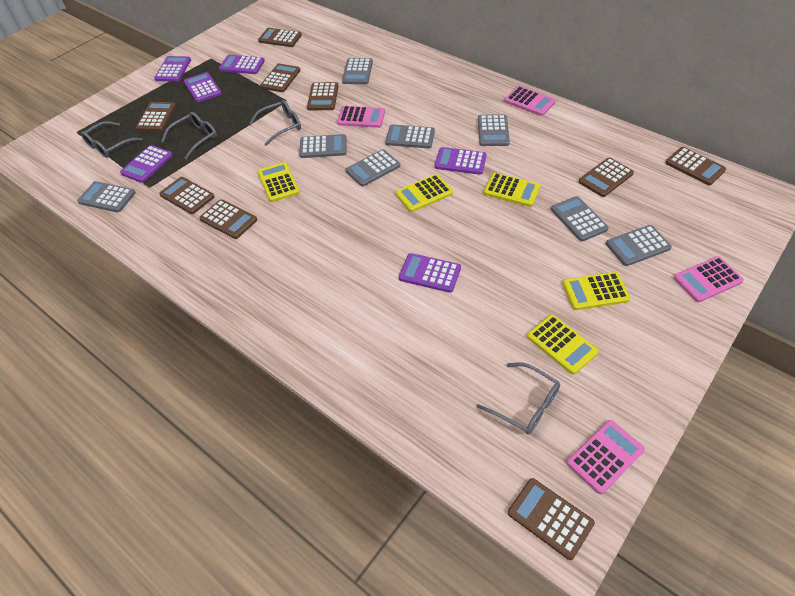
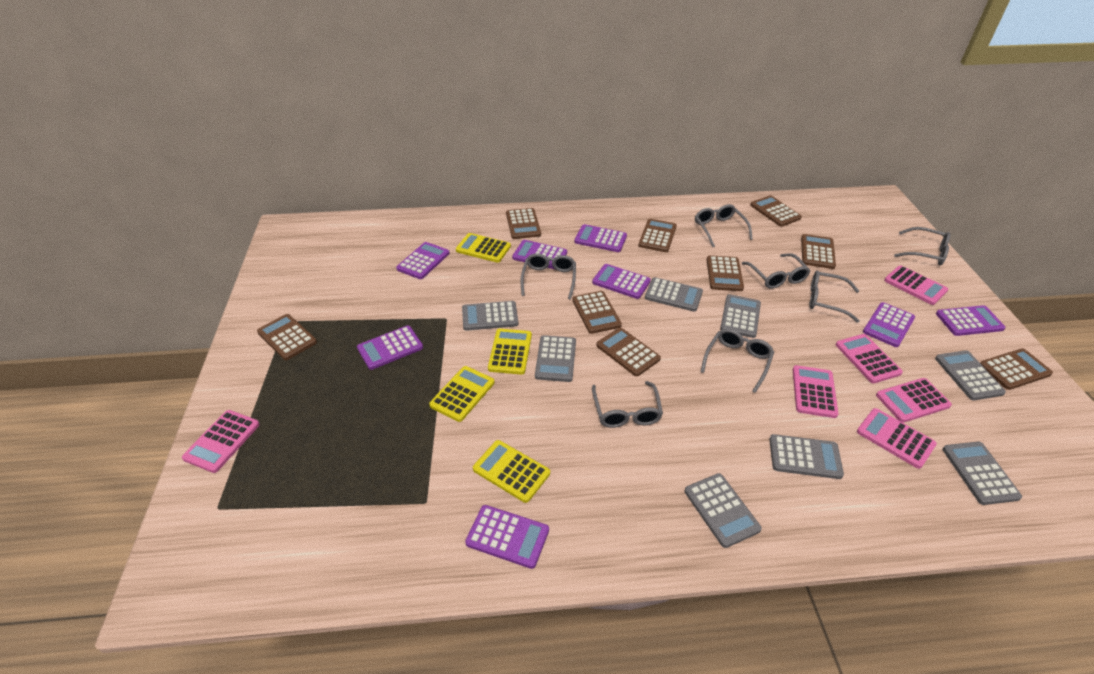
grey glasses: 4 -> 7
pink calculator: 4 -> 6
purple calculator: 6 -> 8
yellow calculator: 5 -> 4

